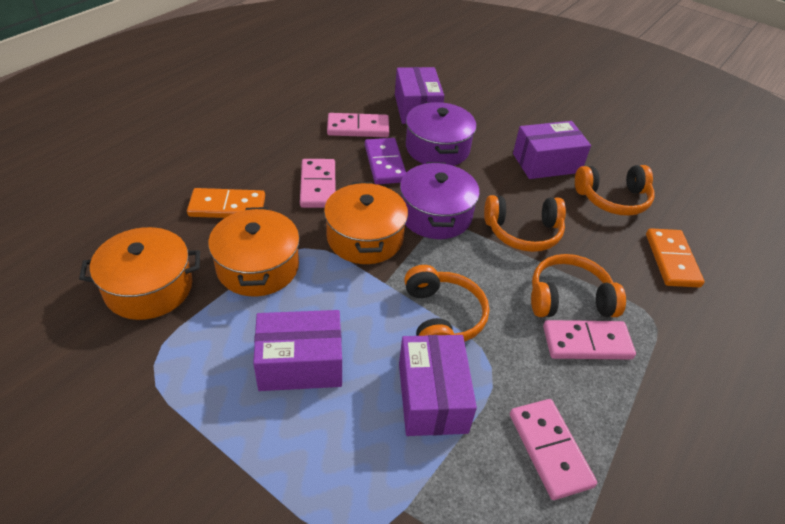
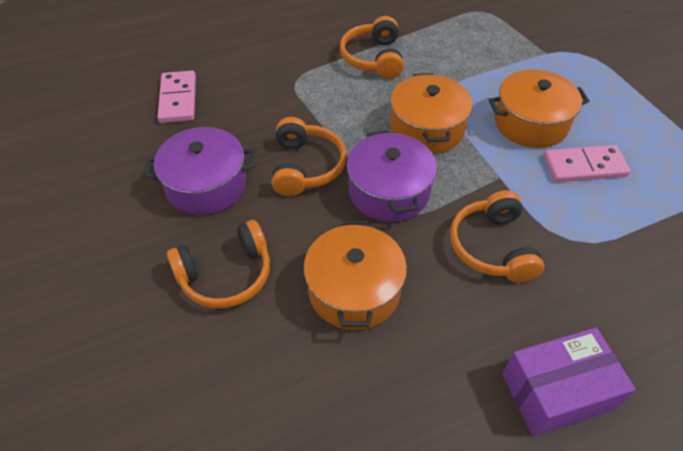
orange domino: 2 -> 0
pink domino: 4 -> 2
purple box: 4 -> 1
purple domino: 1 -> 0

